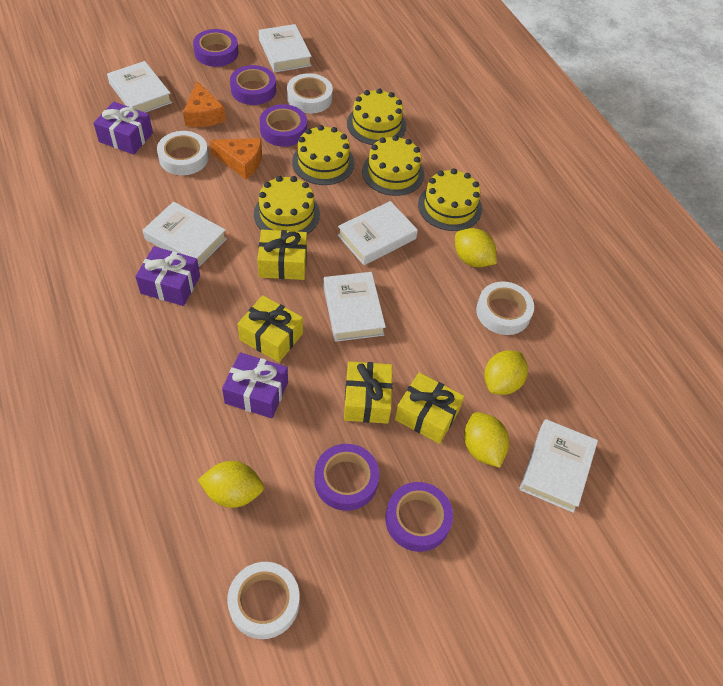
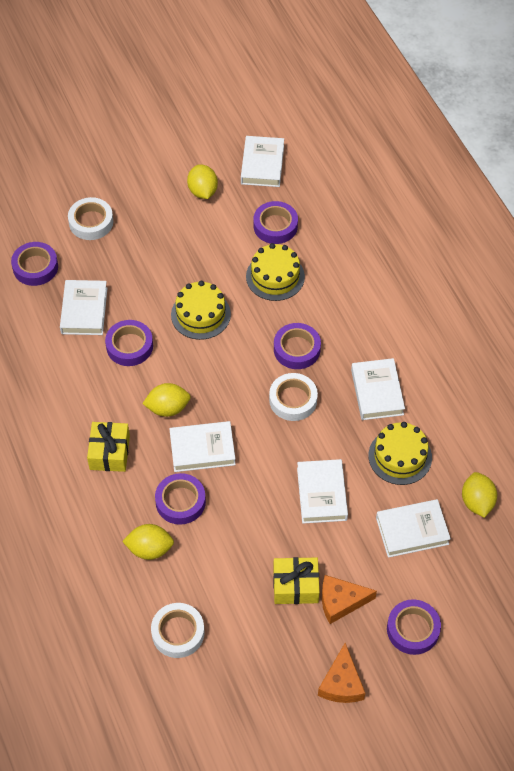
purple gift: 3 -> 0
purple tape: 5 -> 6
white tape: 4 -> 3
yellow cake: 5 -> 3
yellow gift: 4 -> 2

